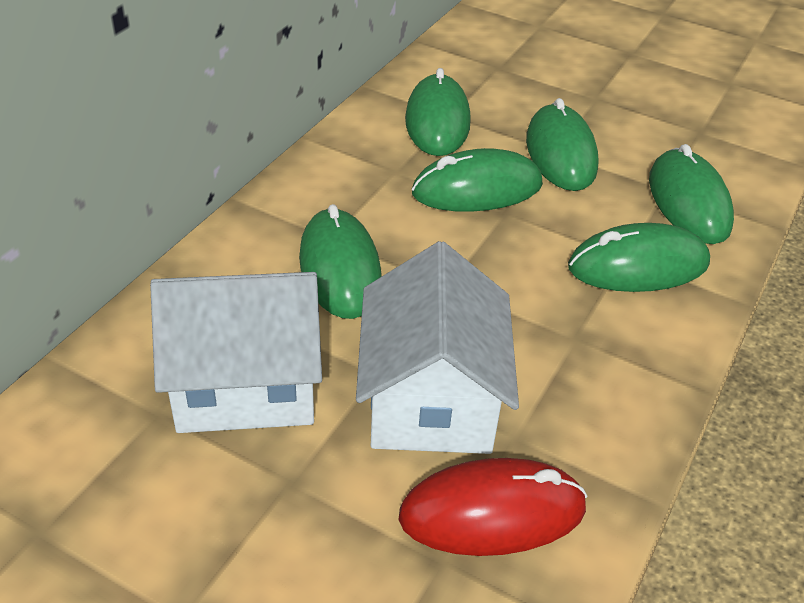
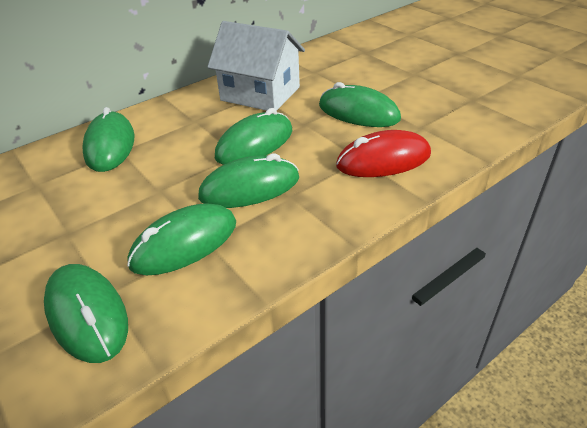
white house: 2 -> 1

